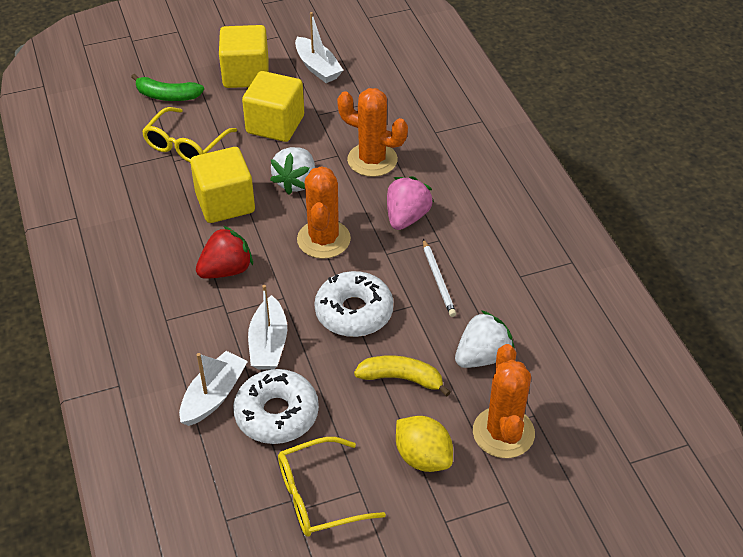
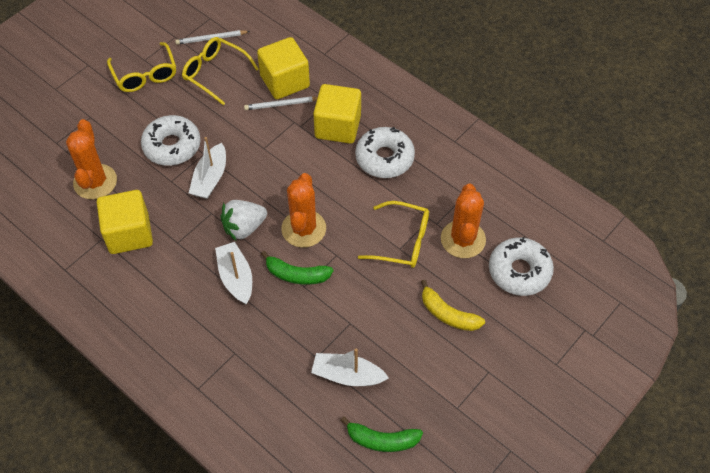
green banana: 1 -> 2
pink strawberry: 1 -> 0
red strawberry: 1 -> 0
white donut: 2 -> 3
white pencil: 1 -> 2
white strawberry: 2 -> 1
yellow glasses: 2 -> 3
yellow lemon: 1 -> 0

